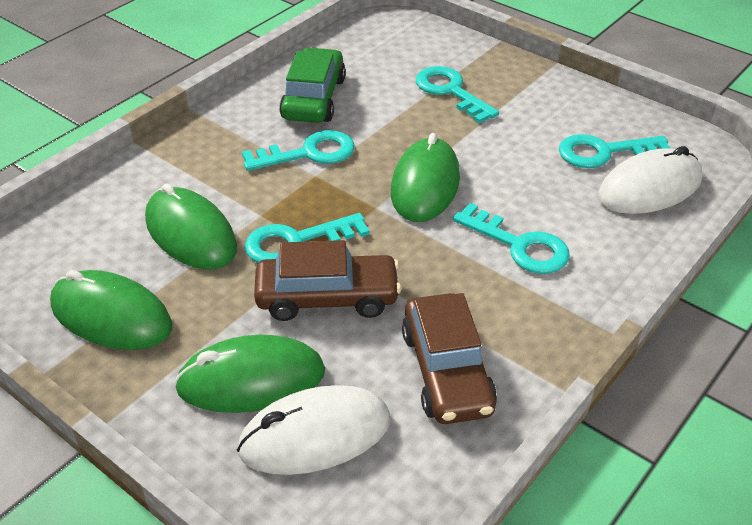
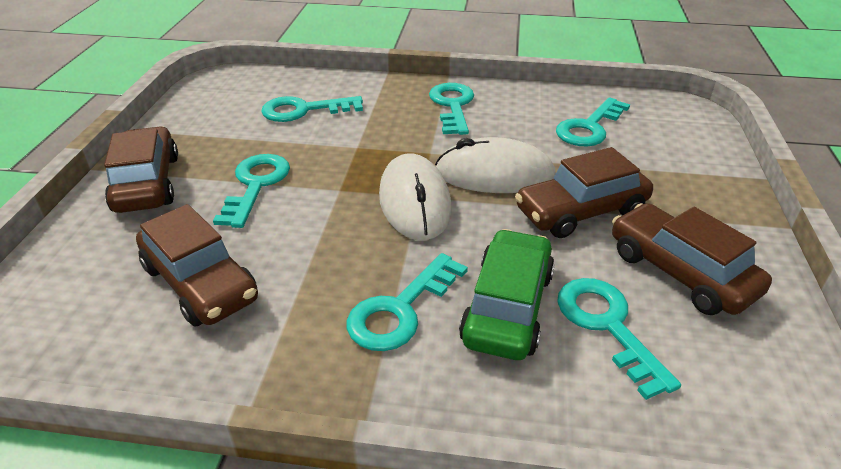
brown car: 2 -> 4
green mouse: 4 -> 0
turquoise key: 5 -> 6

